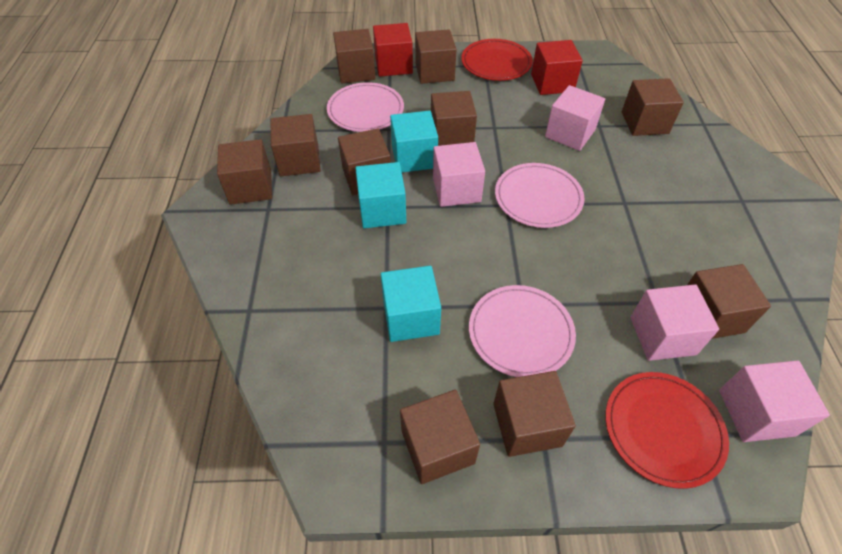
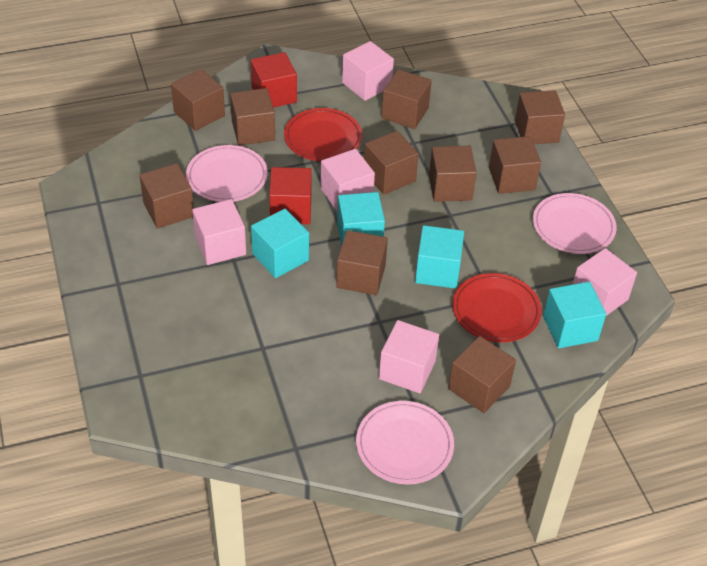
pink cube: 4 -> 5
turquoise cube: 3 -> 4

